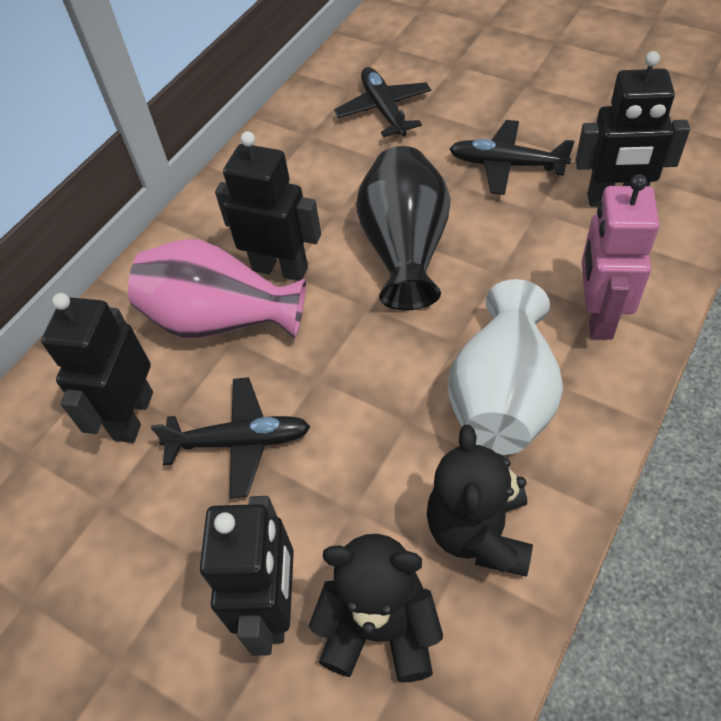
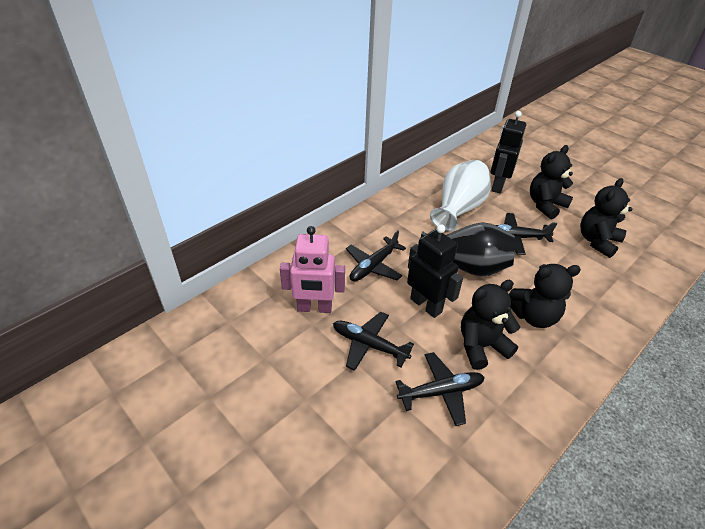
black plane: 3 -> 4
black robot: 4 -> 2
black teddy bear: 2 -> 4
pink vase: 1 -> 0

